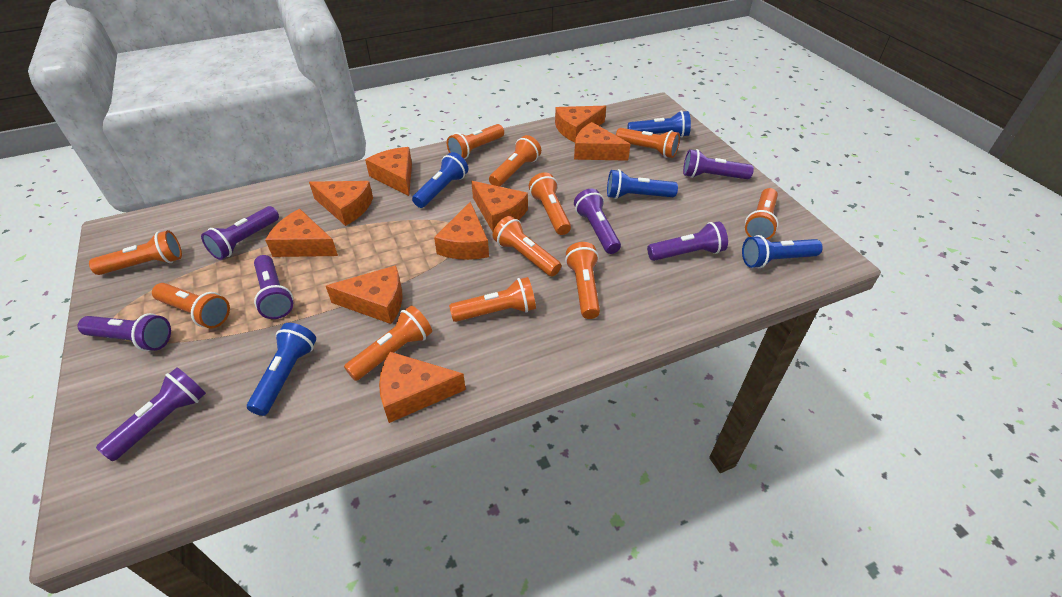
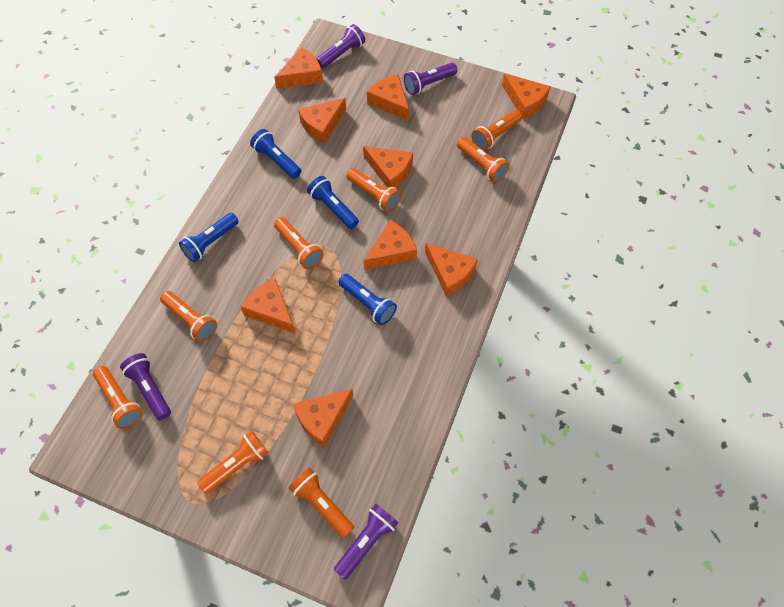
blue flashlight: 5 -> 4
orange flashlight: 11 -> 8
purple flashlight: 7 -> 4

